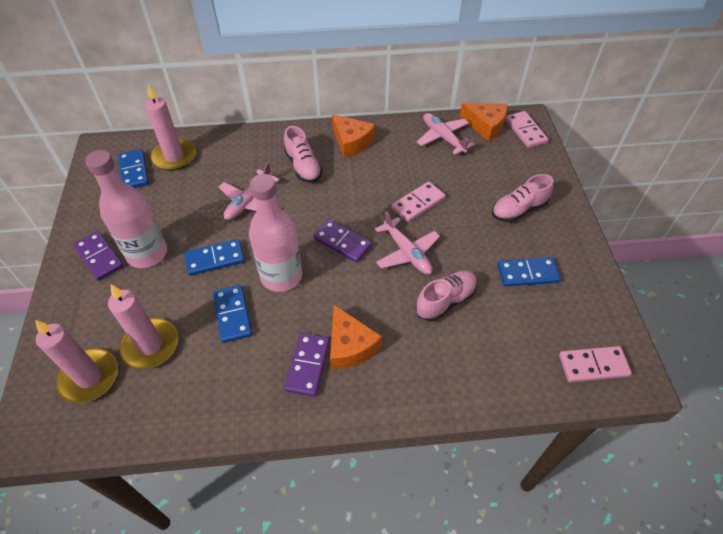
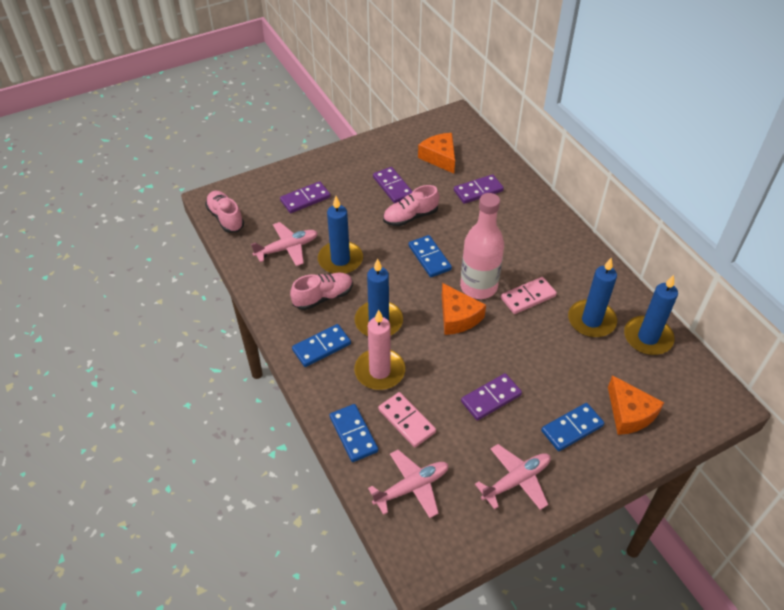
blue candle: 0 -> 4
pink bottle: 2 -> 1
pink candle: 3 -> 1
pink domino: 3 -> 2
purple domino: 3 -> 4

